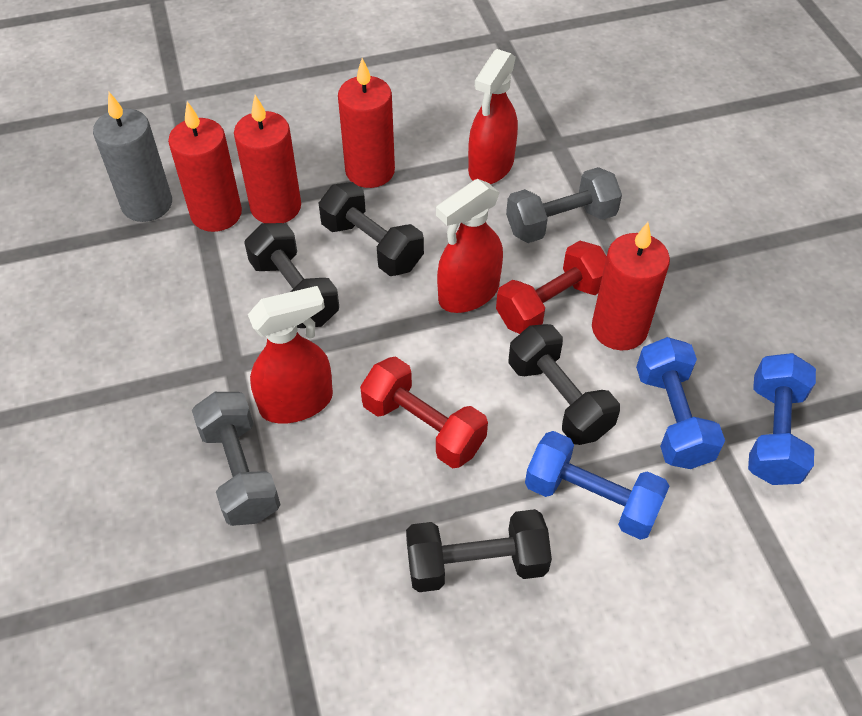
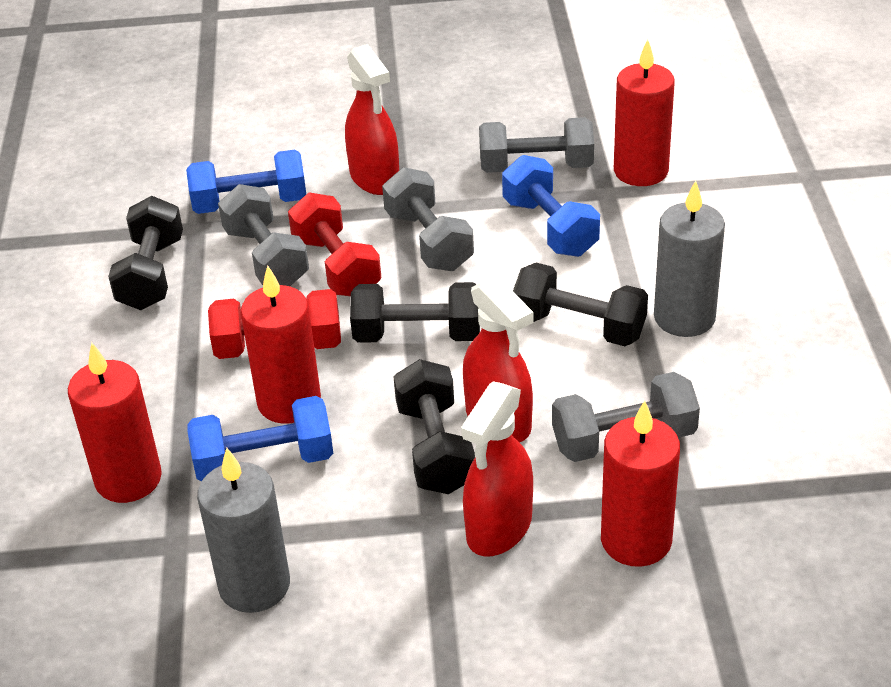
grey candle: 1 -> 2
grey dumbbell: 2 -> 4

